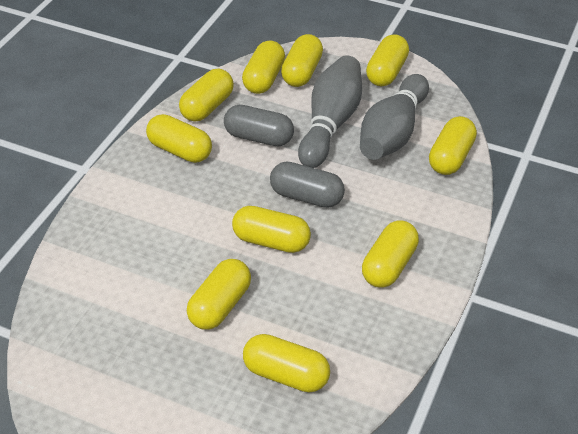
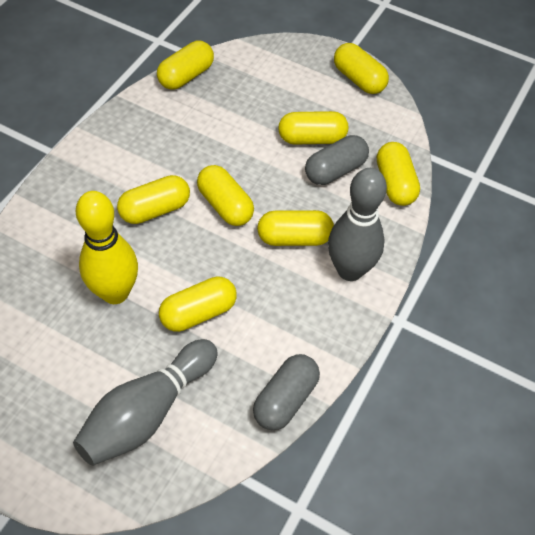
yellow bowling pin: 0 -> 1
yellow capsule: 10 -> 8

